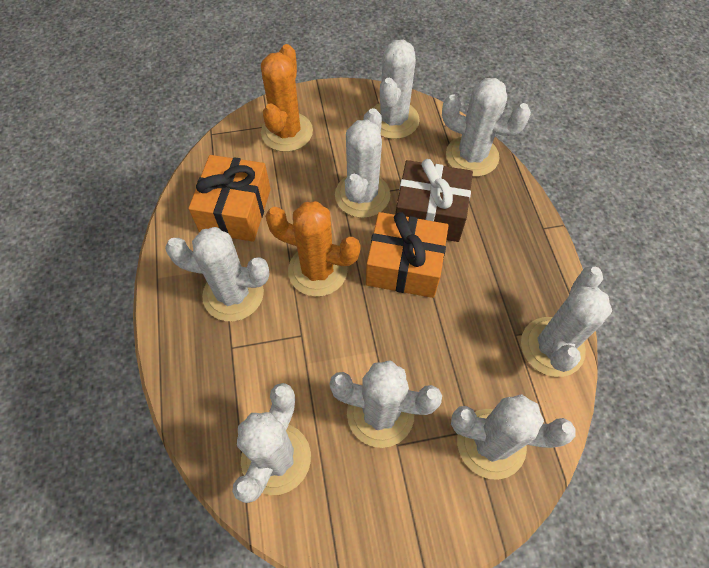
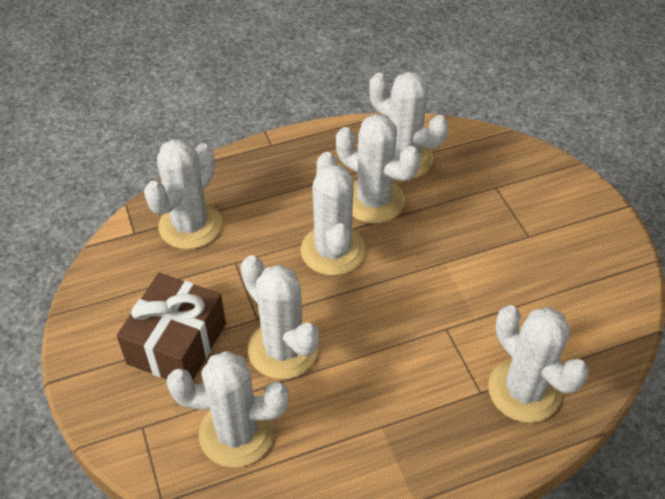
orange cactus: 2 -> 0
orange gift: 2 -> 0
white cactus: 8 -> 7

